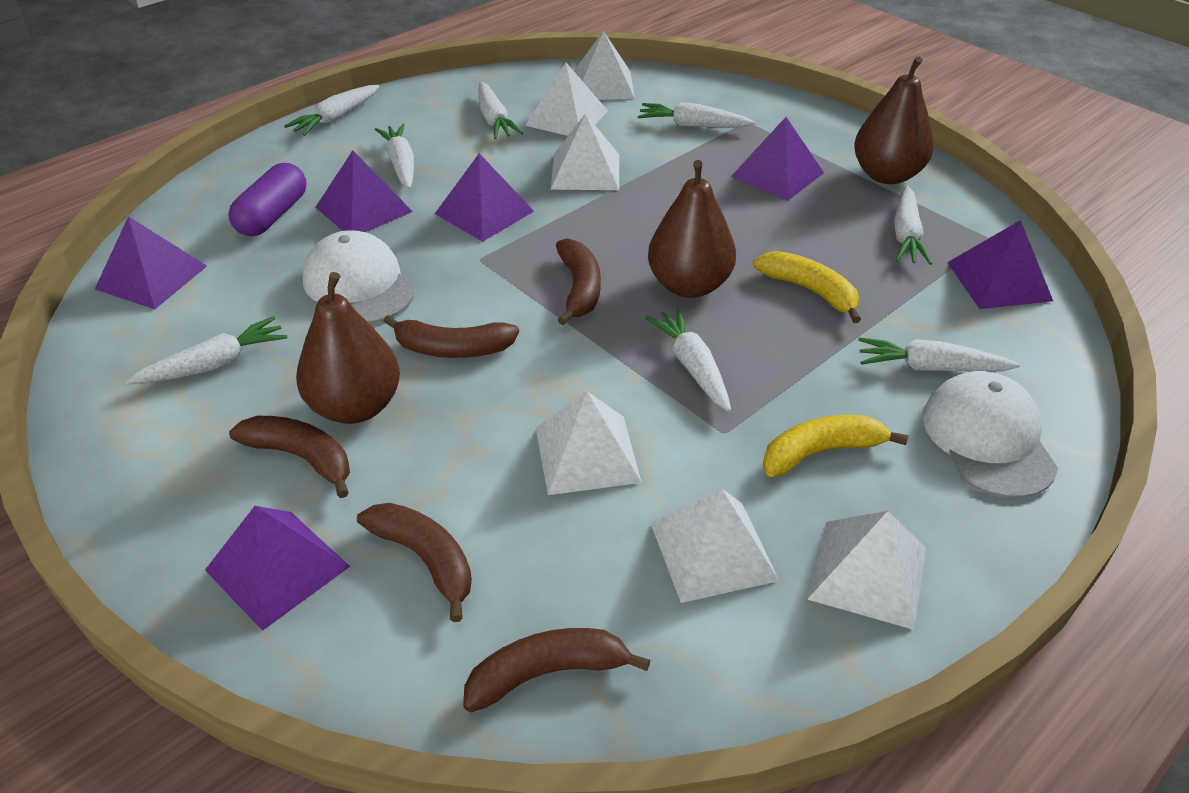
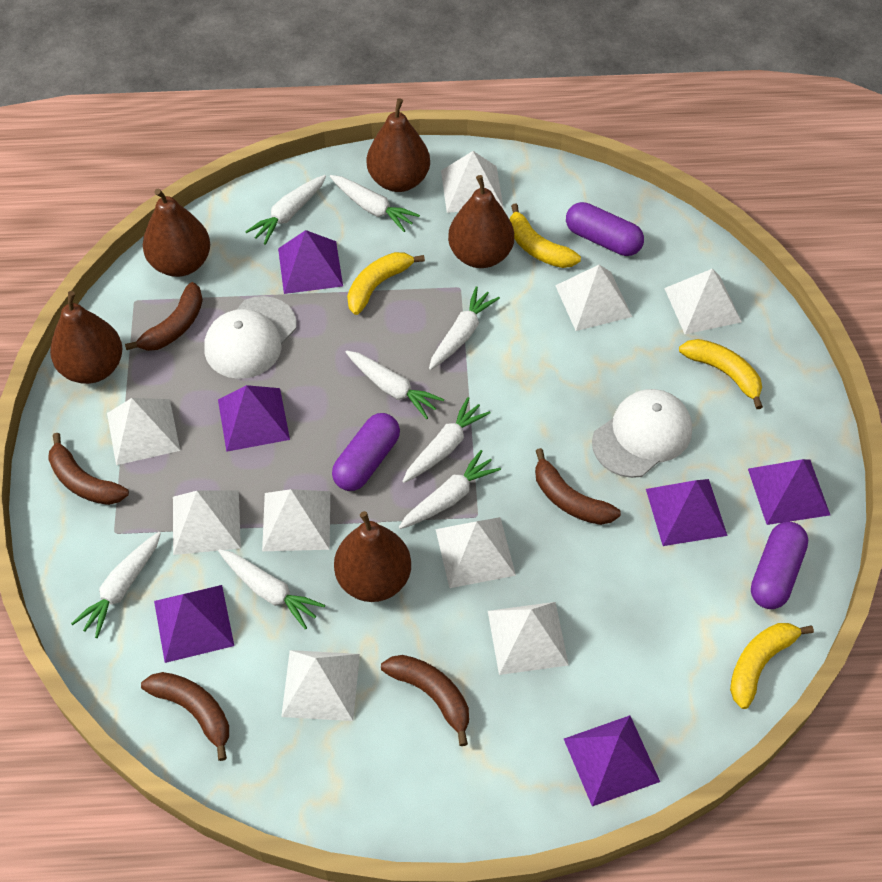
brown pear: 3 -> 5
purple capsule: 1 -> 3
white pyramid: 6 -> 9
yellow banana: 2 -> 4

